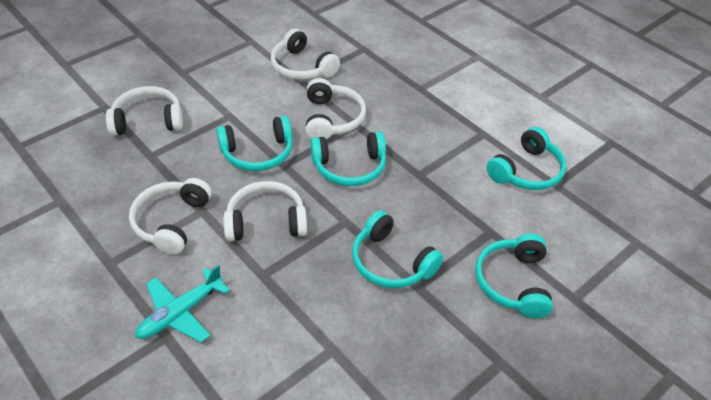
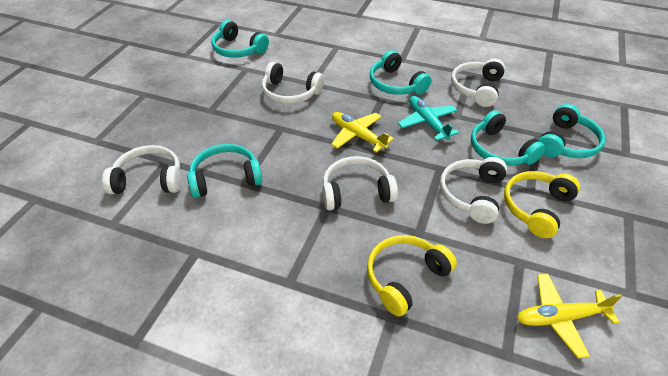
yellow headphones: 0 -> 2
yellow plane: 0 -> 2

